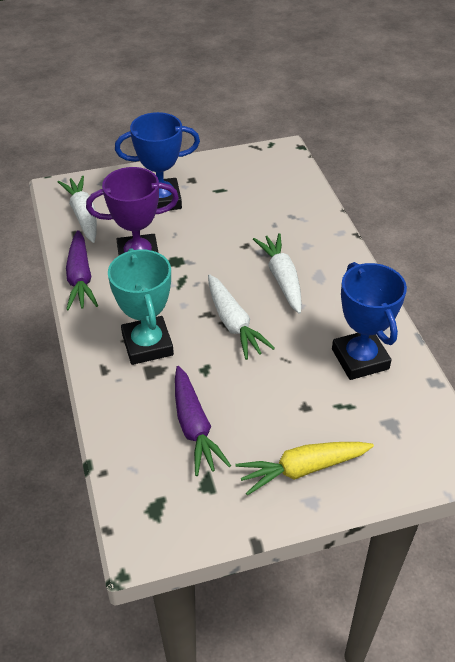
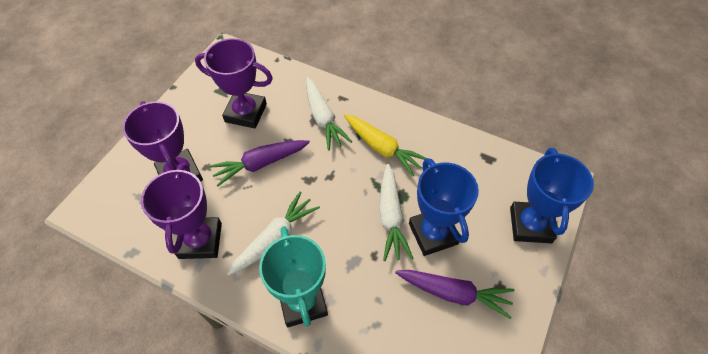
purple trophy: 1 -> 3

